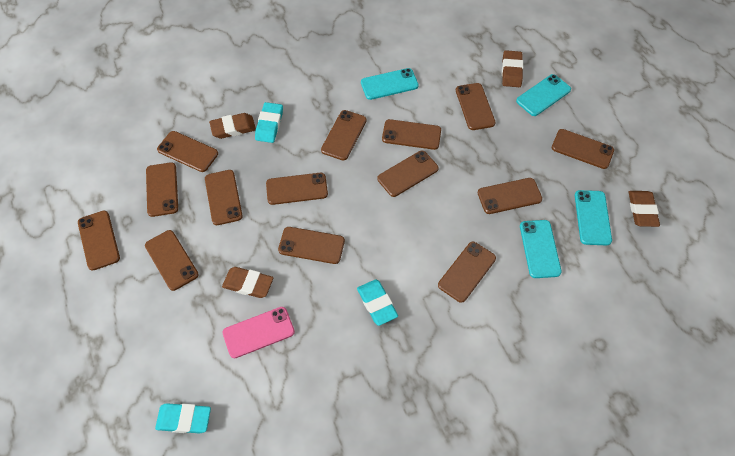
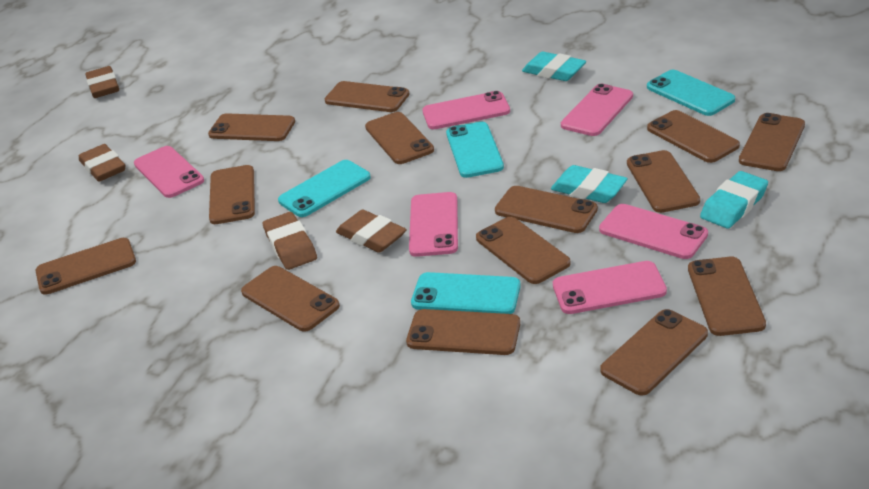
pink phone: 1 -> 6

